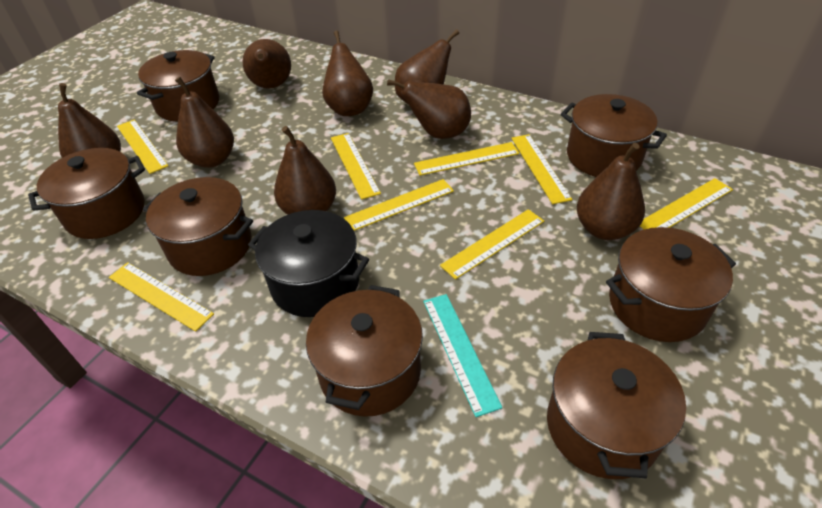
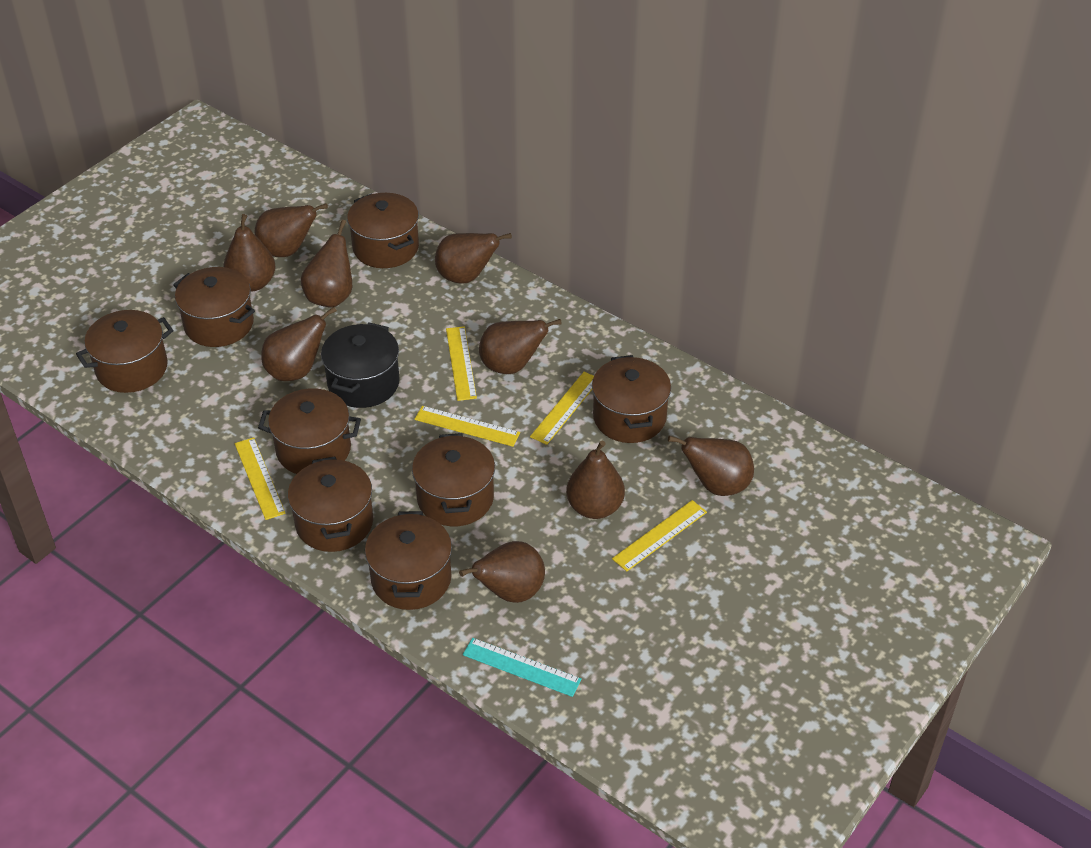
brown pear: 8 -> 9
brown pot: 7 -> 8
yellow ruler: 8 -> 5

